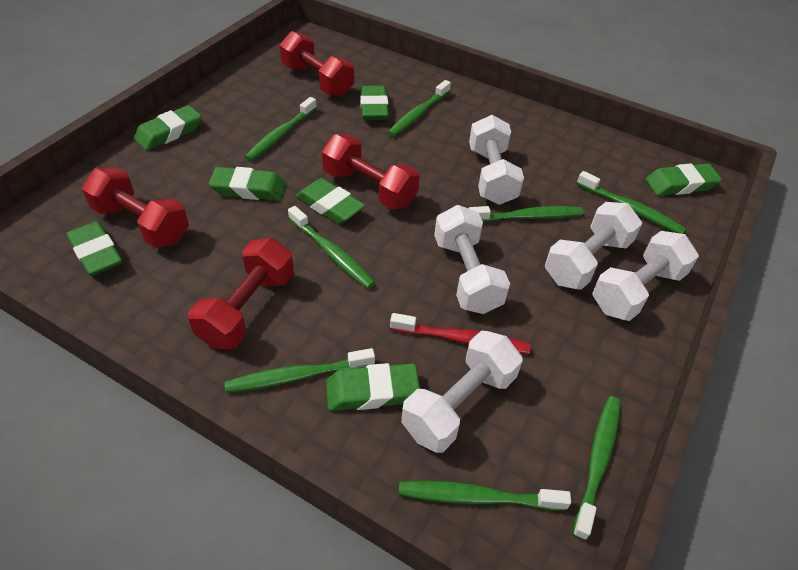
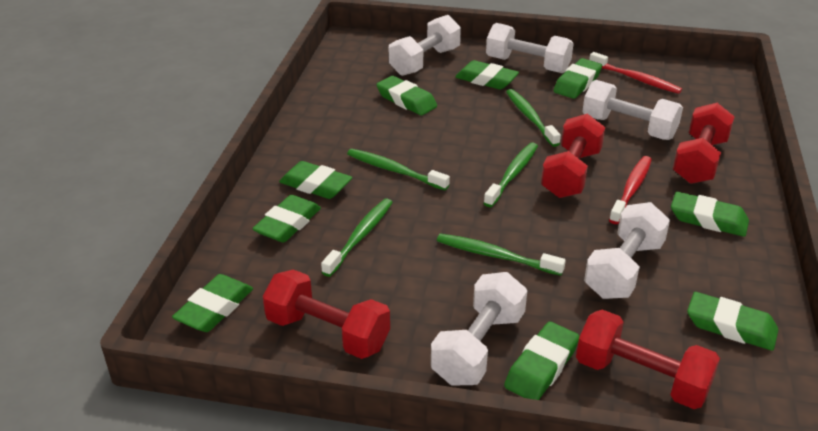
green eraser: 7 -> 9
green toothbrush: 8 -> 5
red toothbrush: 1 -> 2

